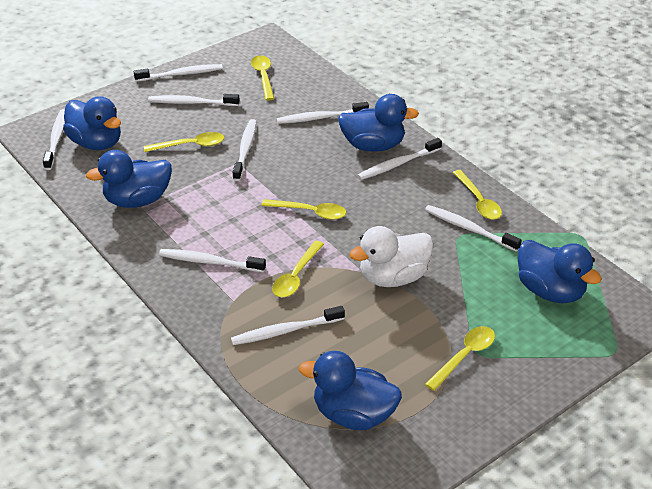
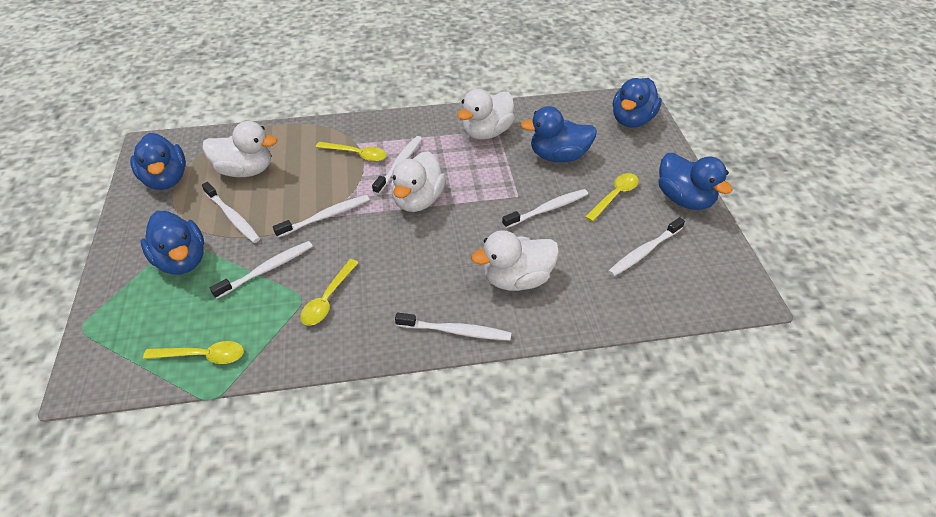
white duck: 1 -> 4
white toothbrush: 9 -> 7
yellow spoon: 6 -> 4

